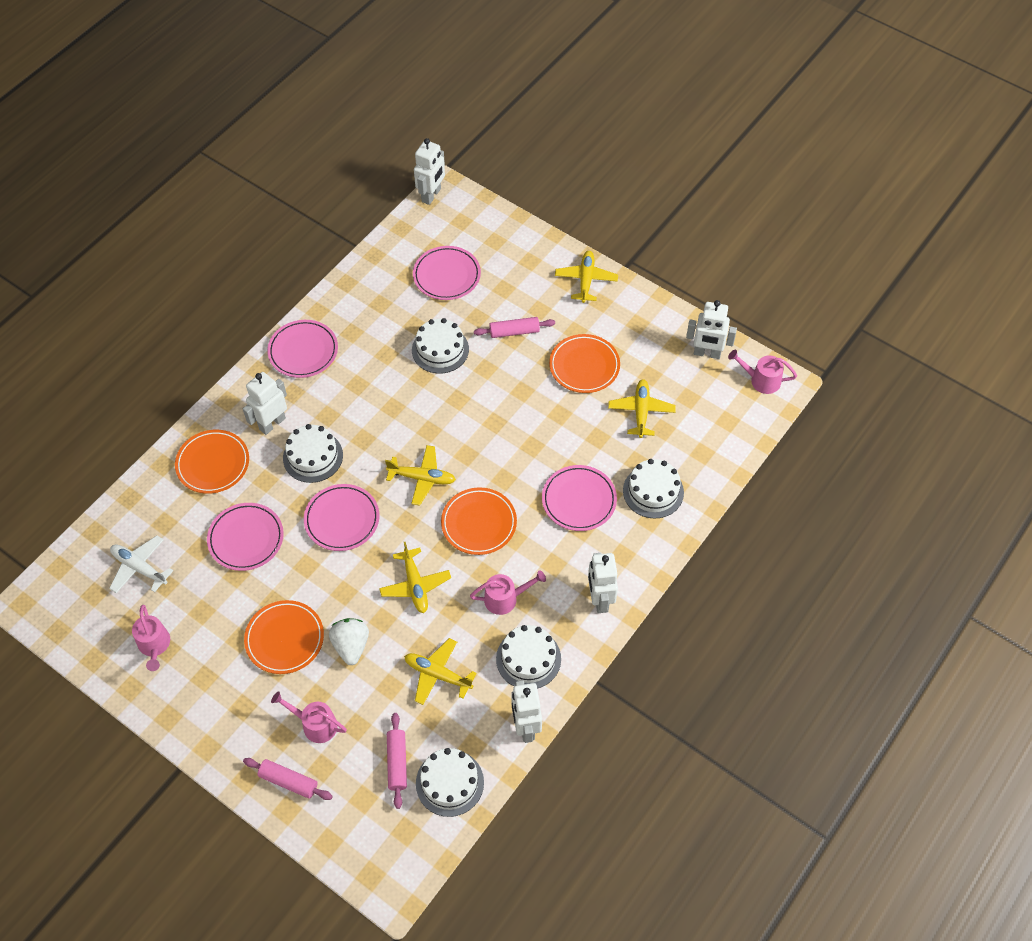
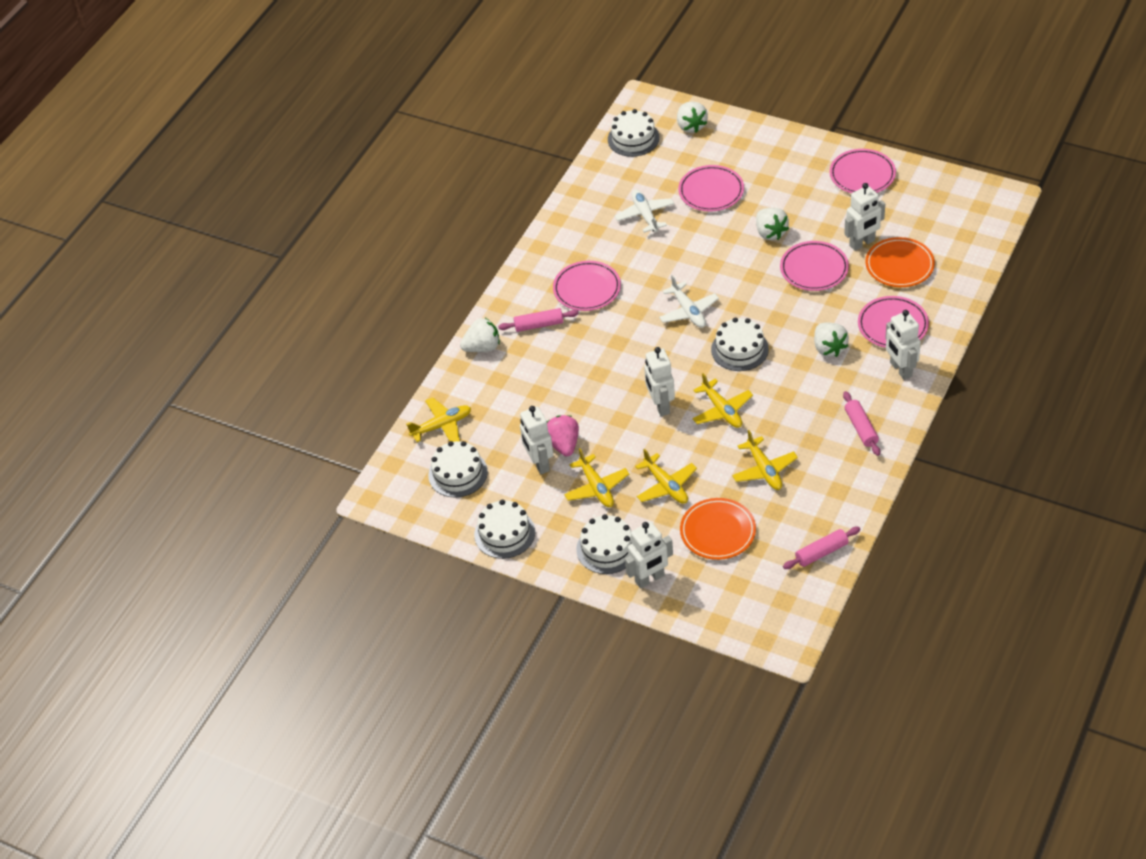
orange plate: 4 -> 2
pink strawberry: 0 -> 1
pink watering can: 4 -> 0
white plane: 1 -> 2
white strawberry: 1 -> 4

